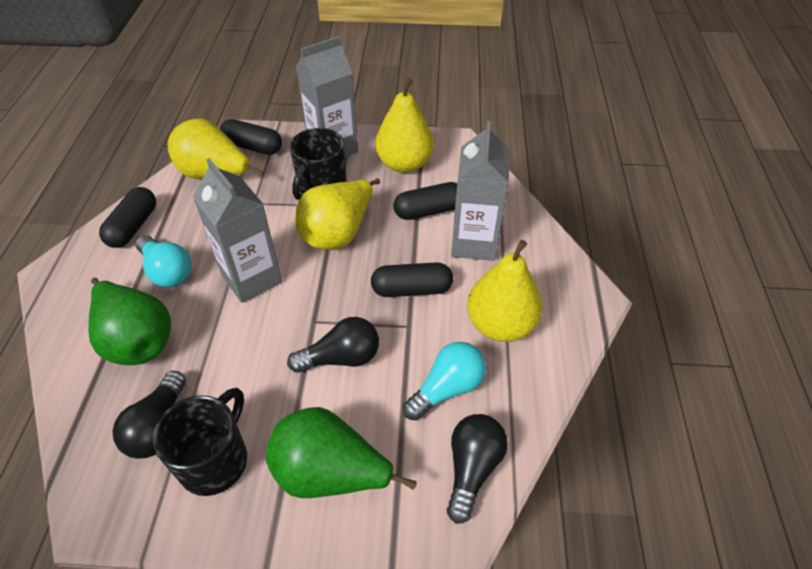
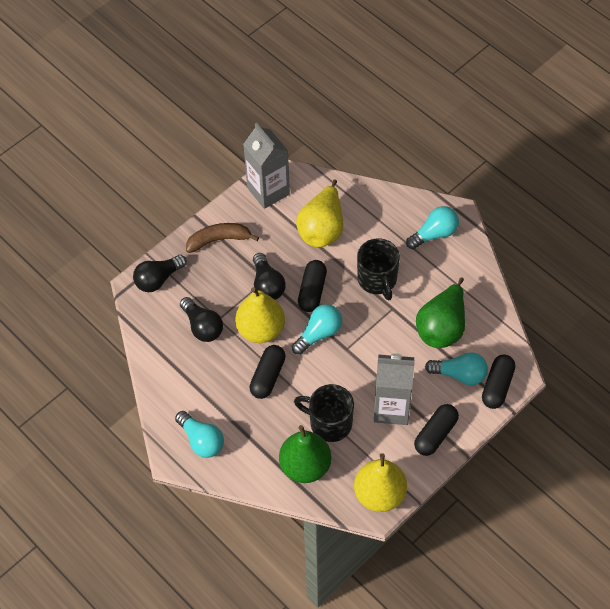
brown banana: 0 -> 1
grey carton: 3 -> 2
turquoise light bulb: 2 -> 4
yellow pear: 4 -> 3

